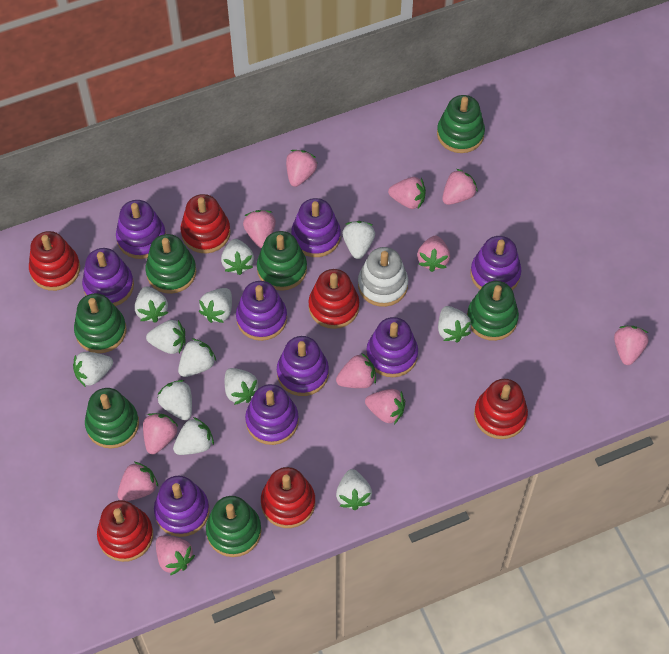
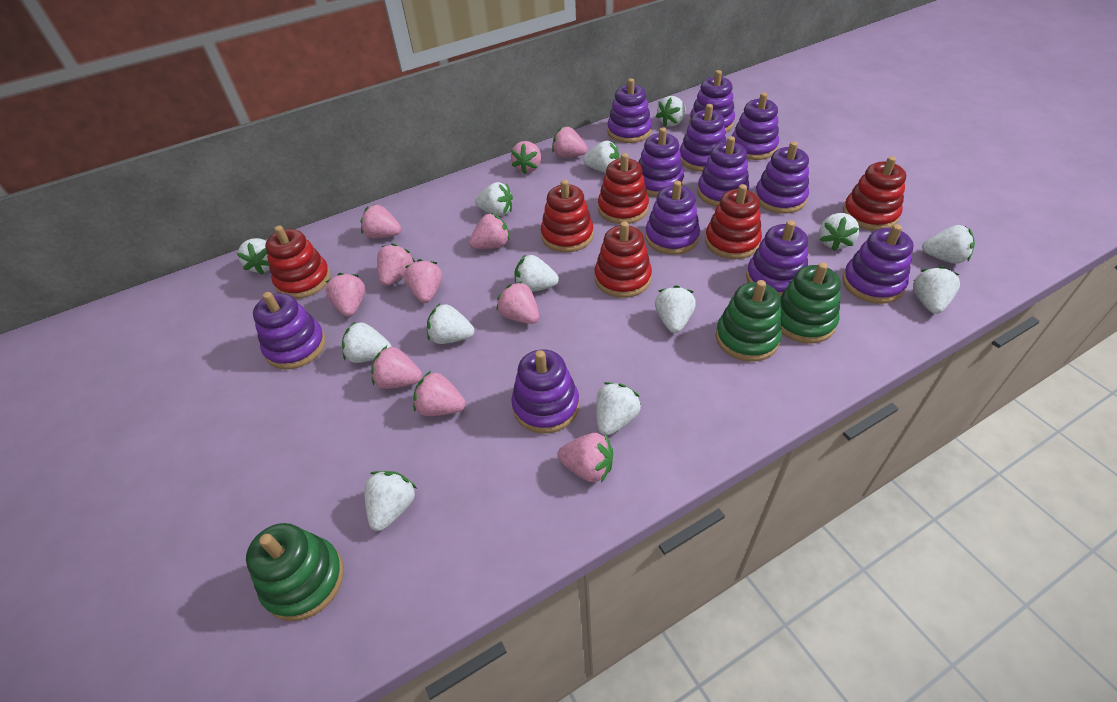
green stacking toy: 7 -> 3
purple stacking toy: 9 -> 12
white stacking toy: 1 -> 0
white strawberry: 12 -> 13

